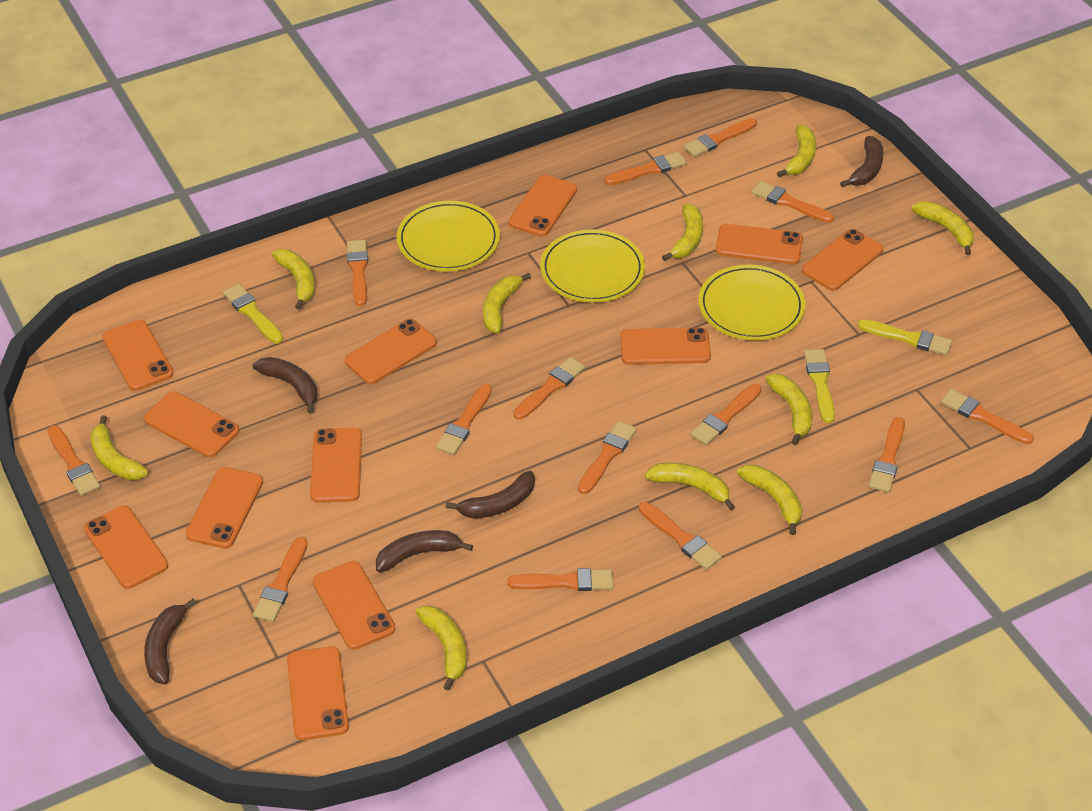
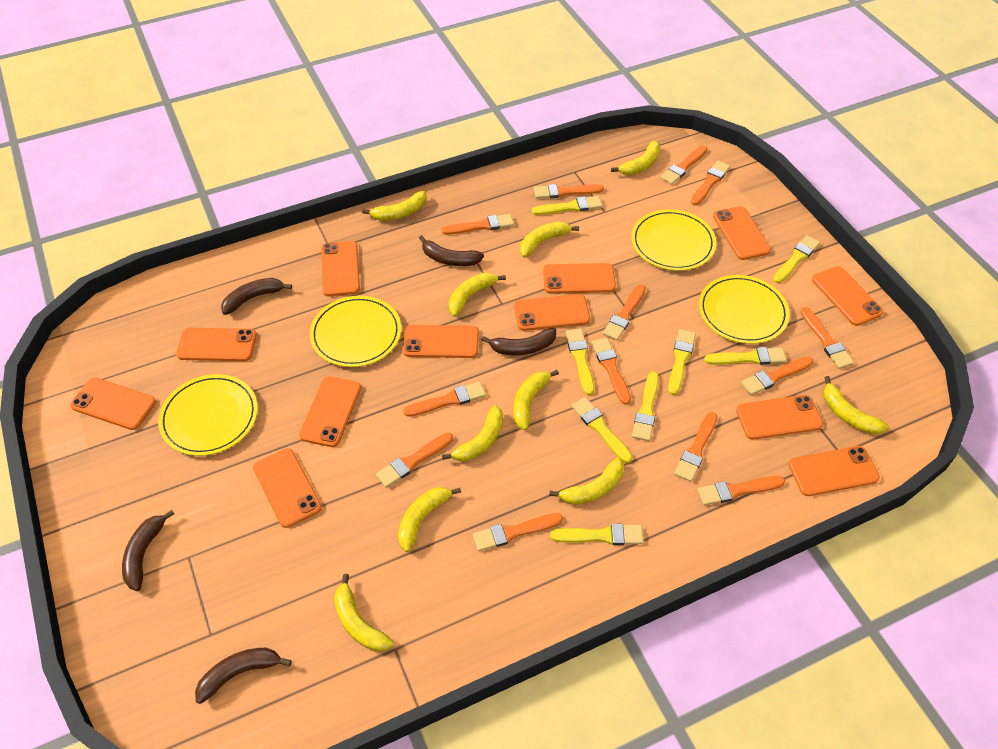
orange brush: 14 -> 13
yellow brush: 3 -> 8
yellow plate: 3 -> 4

